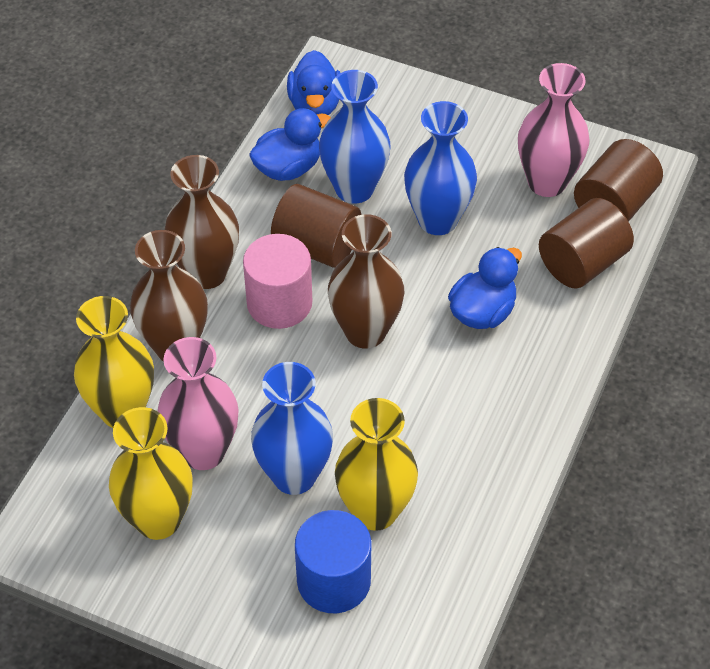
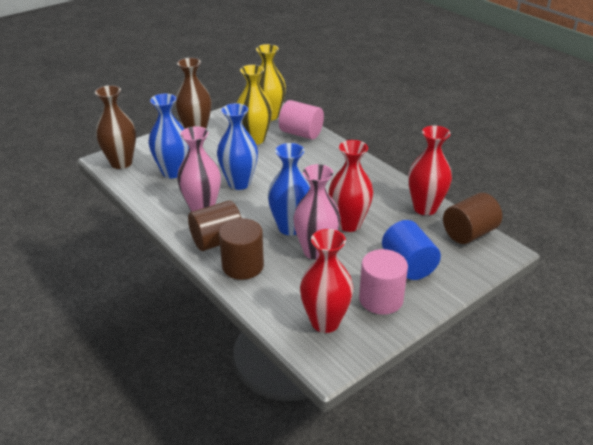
blue duck: 3 -> 0
brown vase: 3 -> 2
pink cylinder: 1 -> 2
red vase: 0 -> 3
yellow vase: 3 -> 2

